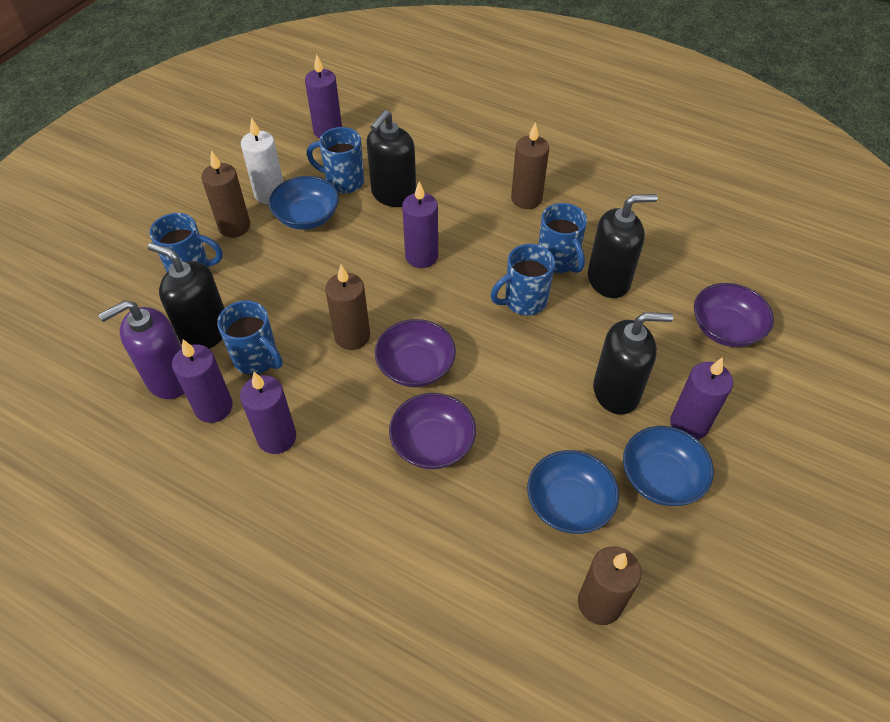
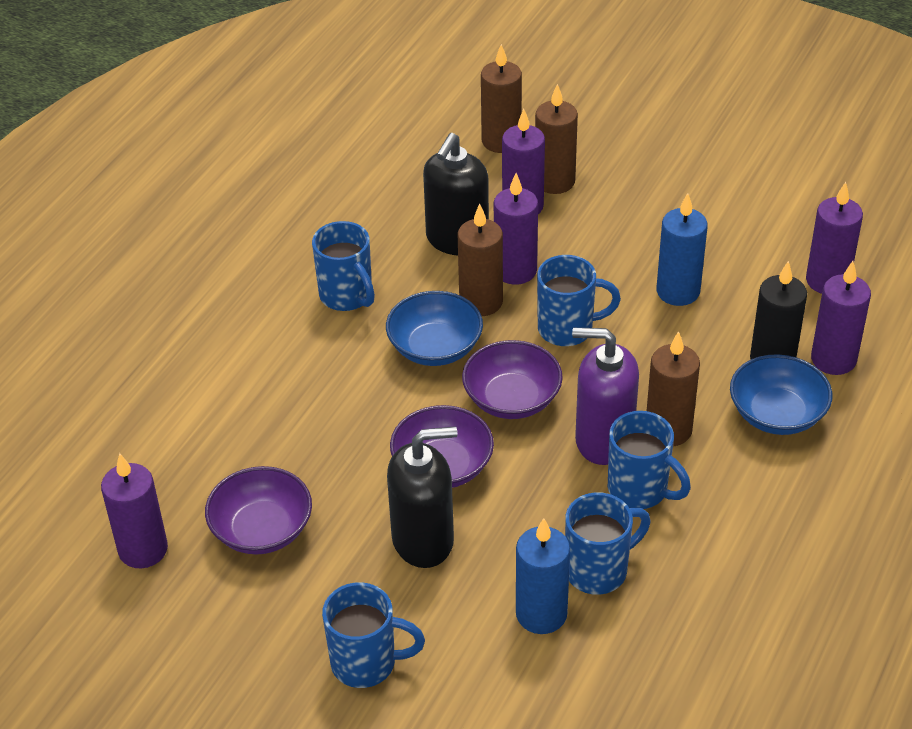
black candle: 0 -> 1
black soap dispenser: 4 -> 2
blue bowl: 3 -> 2
blue candle: 0 -> 2
white candle: 1 -> 0

